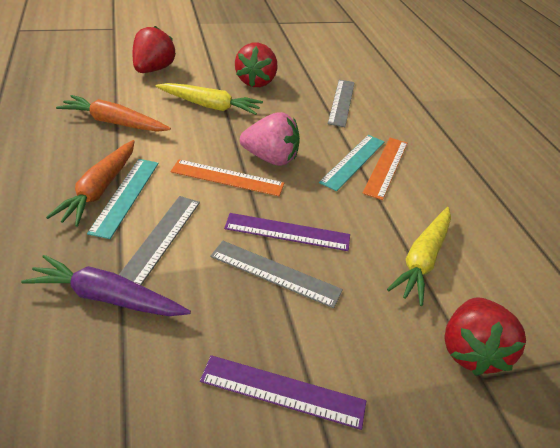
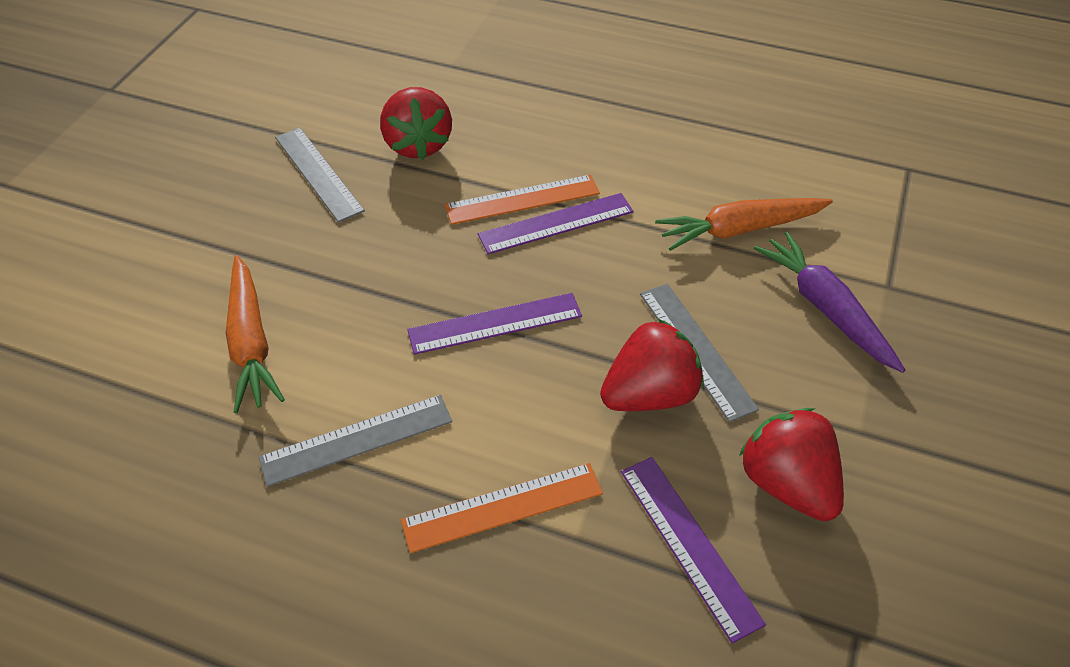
pink strawberry: 1 -> 0
purple ruler: 2 -> 3
turquoise ruler: 2 -> 0
yellow carrot: 2 -> 0

